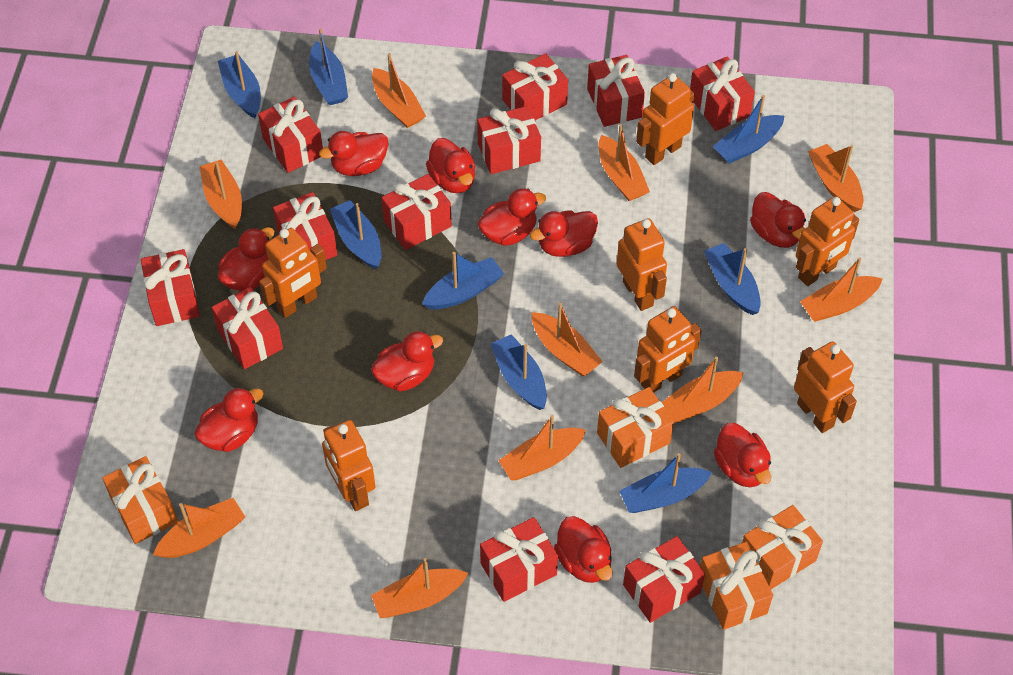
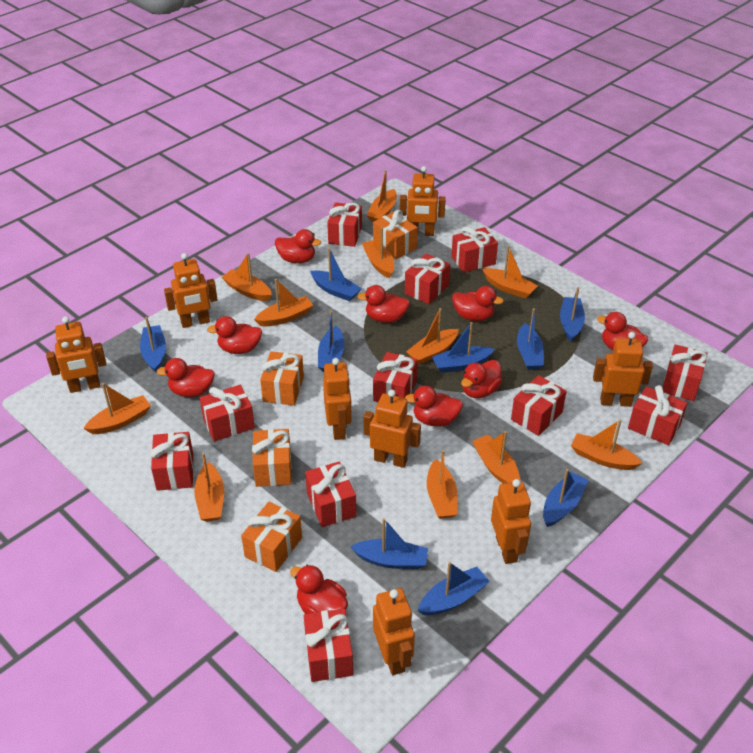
blue boat: 8 -> 9
orange boat: 10 -> 11
orange robot: 7 -> 8
red duck: 10 -> 9

